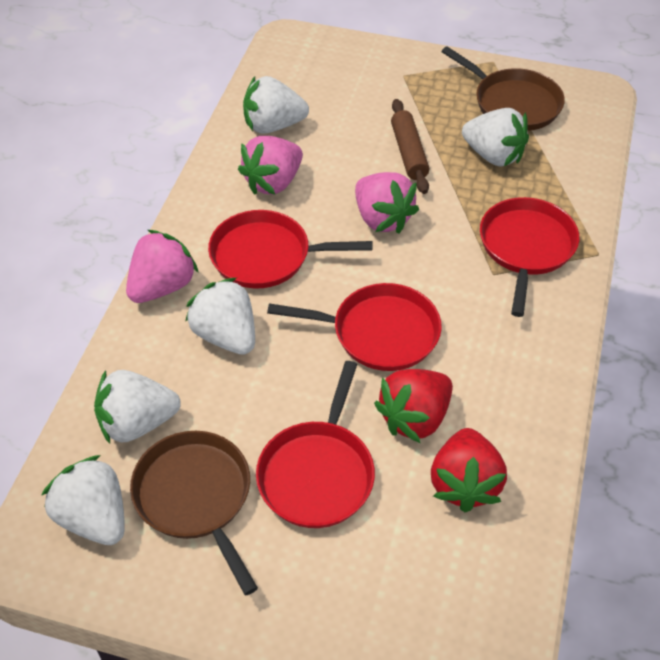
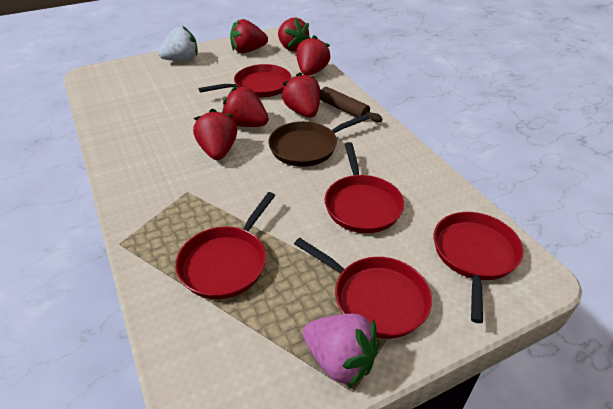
brown pan: 2 -> 1
pink strawberry: 3 -> 1
red pan: 4 -> 5
red strawberry: 2 -> 6
white strawberry: 5 -> 1

